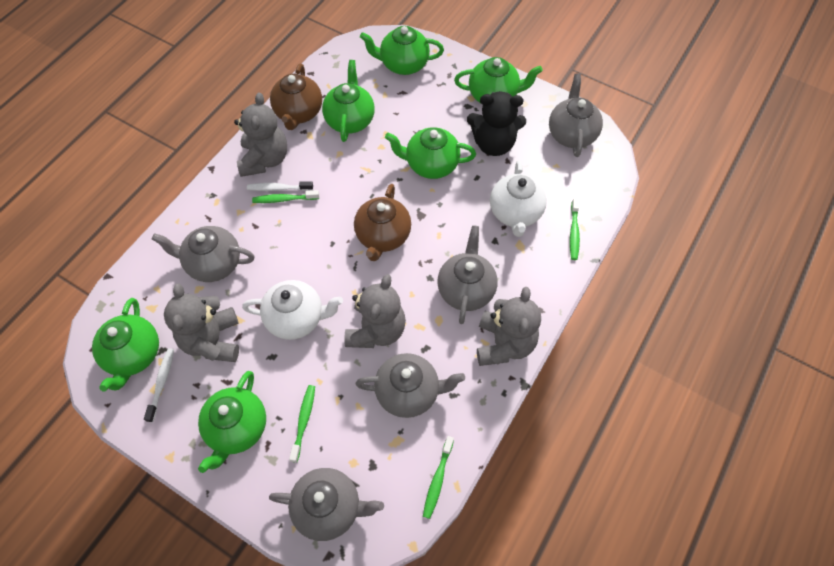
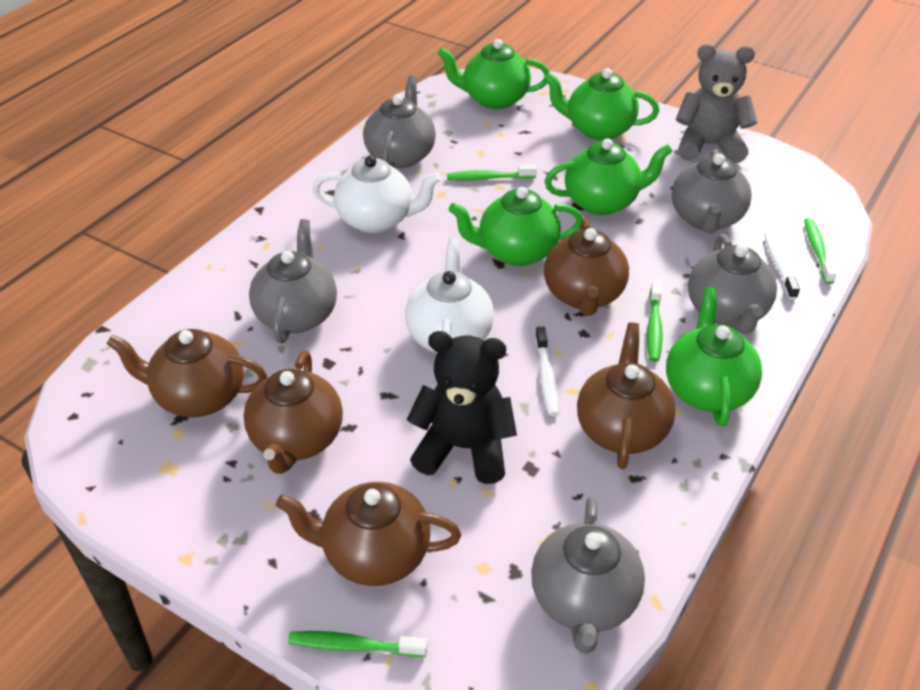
brown teapot: 2 -> 5
green teapot: 6 -> 5
grey teddy bear: 4 -> 1

